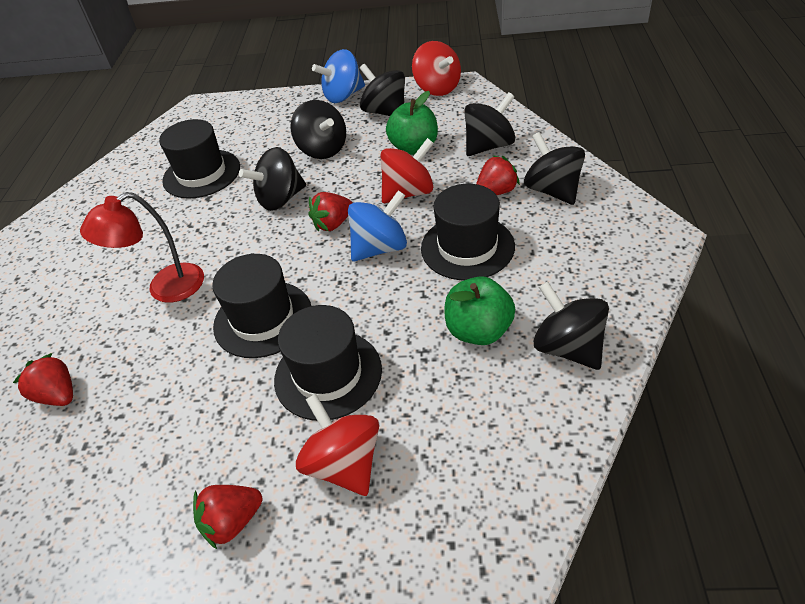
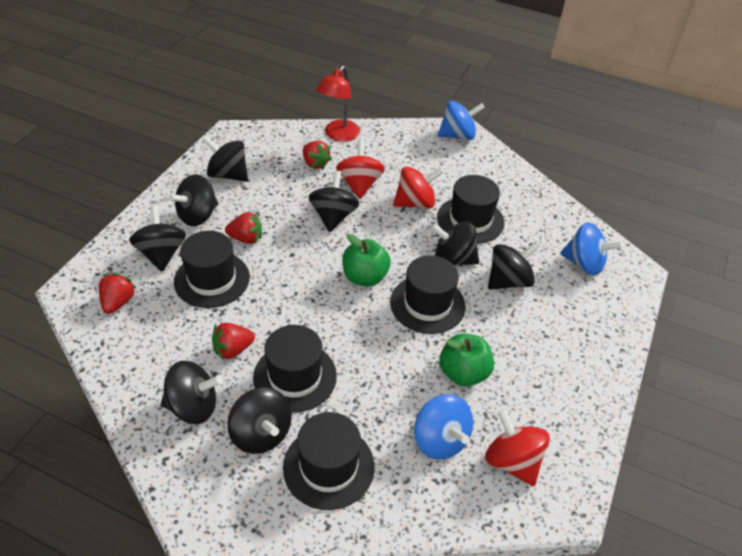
black hat: 4 -> 5
black spinning top: 6 -> 8
blue spinning top: 2 -> 3

